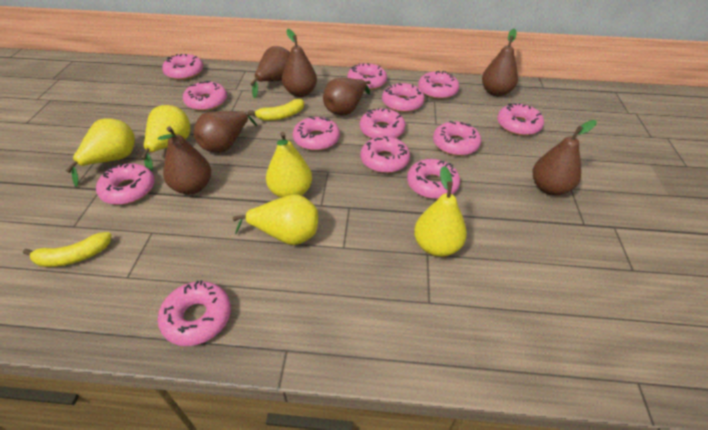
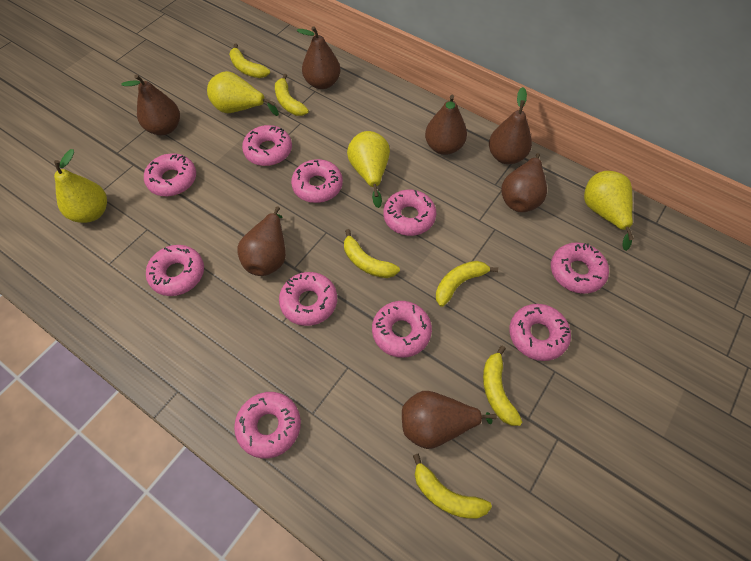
pink donut: 13 -> 10
yellow banana: 2 -> 6
yellow pear: 5 -> 4

